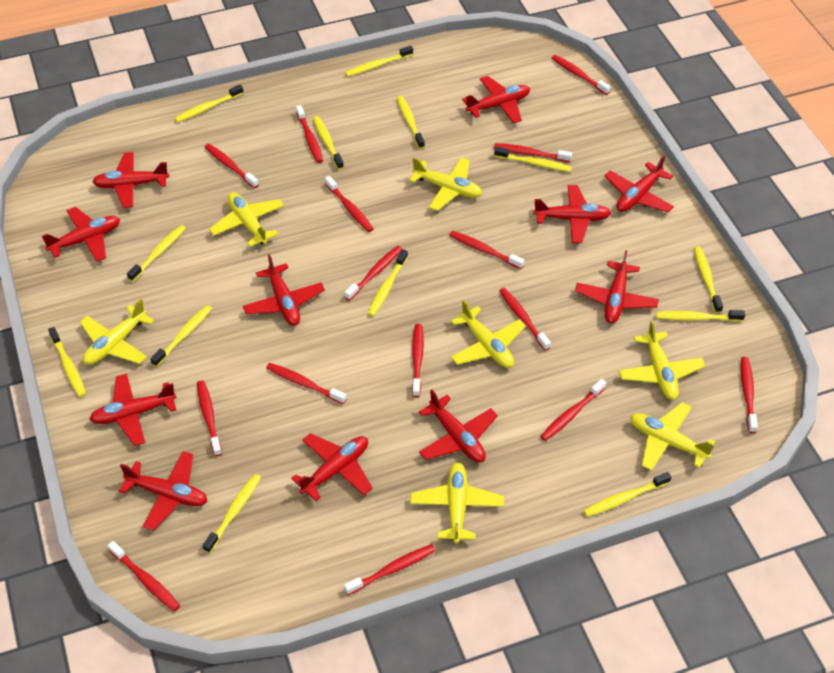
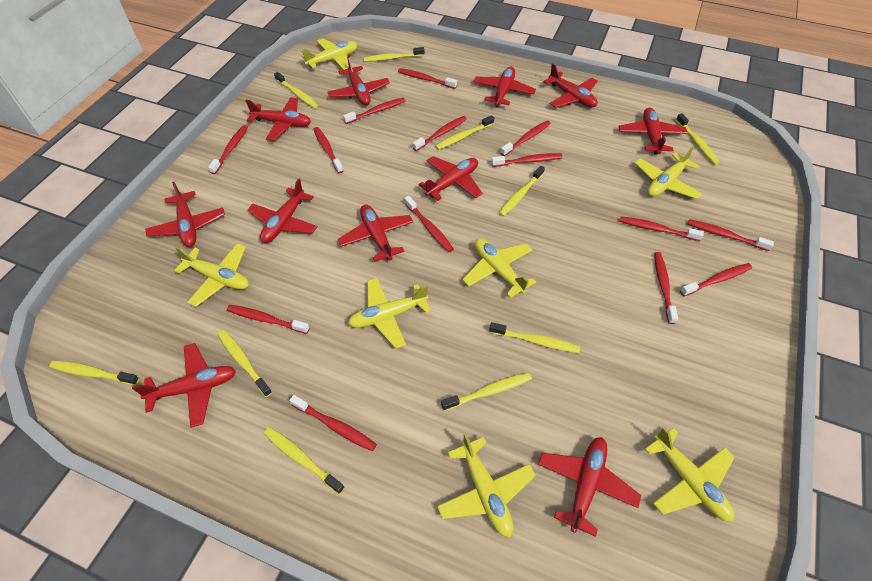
red toothbrush: 15 -> 14
yellow toothbrush: 13 -> 10

